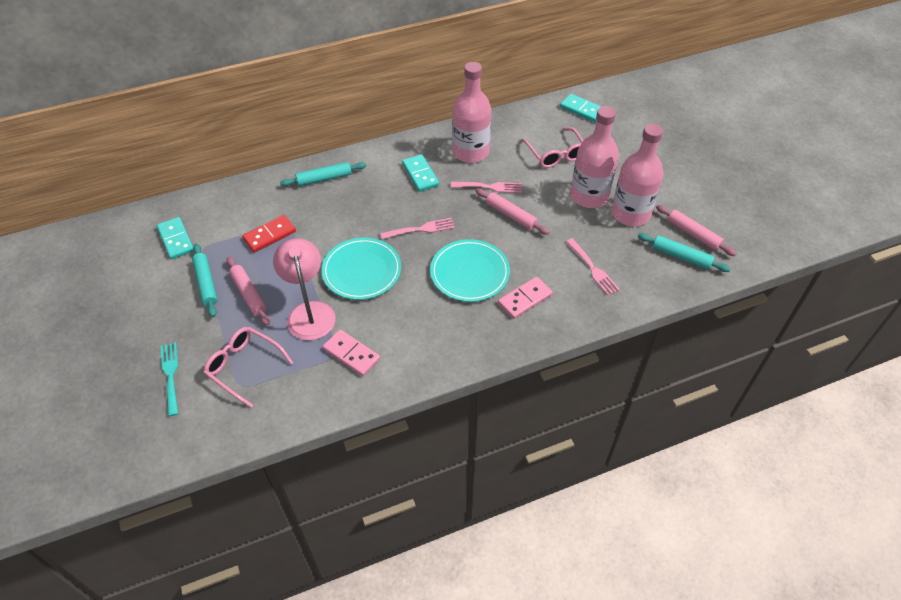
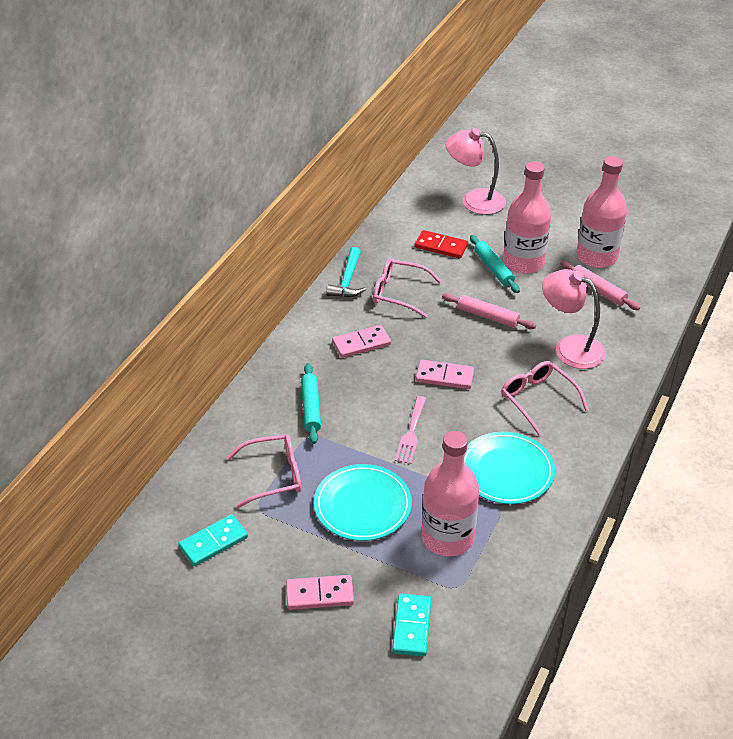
pink domino: 2 -> 3
pink fork: 3 -> 1
pink glasses: 2 -> 3
pink lamp: 1 -> 2
pink rolling pin: 3 -> 2
turquoise domino: 3 -> 2
turquoise fork: 1 -> 0
turquoise hammer: 0 -> 1
turquoise rolling pin: 3 -> 2

